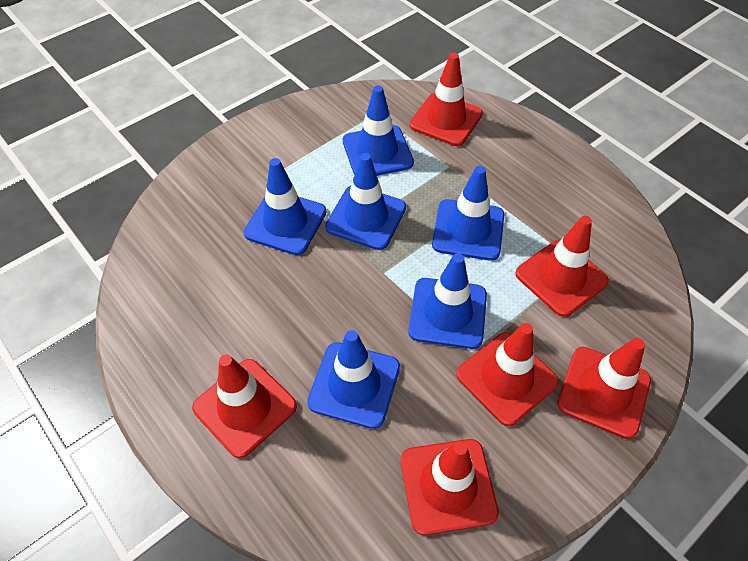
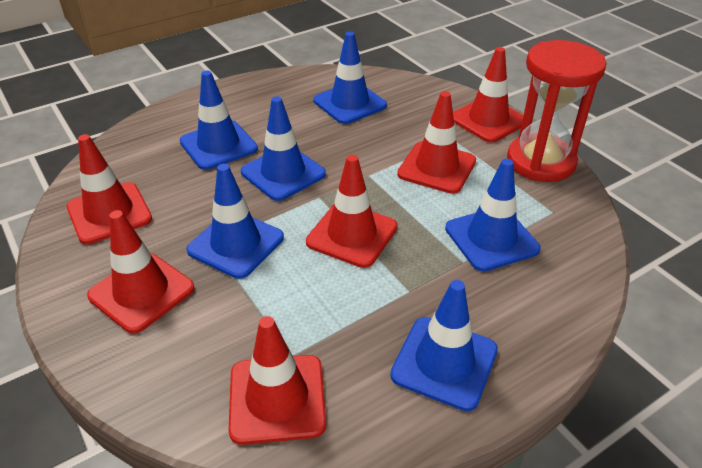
red hourglass: 0 -> 1

